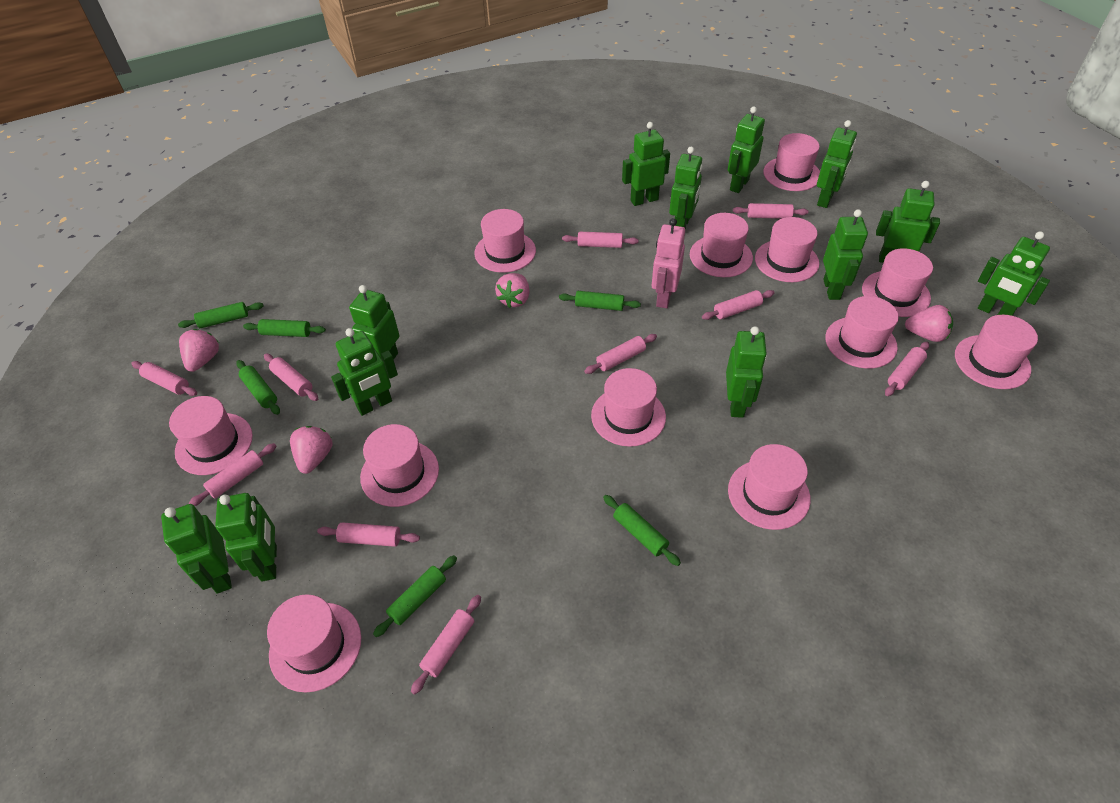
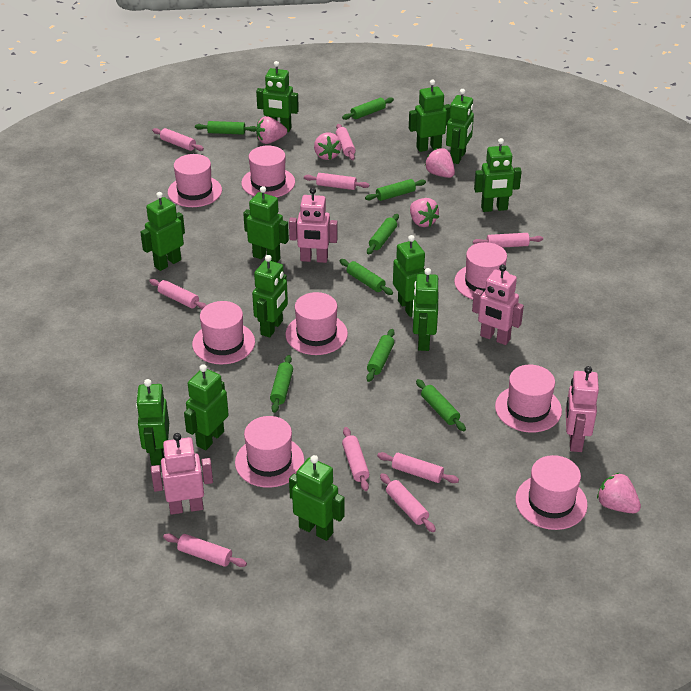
green rolling pin: 6 -> 8
pink hat: 12 -> 8
pink robot: 1 -> 4
pink rolling pin: 10 -> 9
pink strawberry: 4 -> 5

